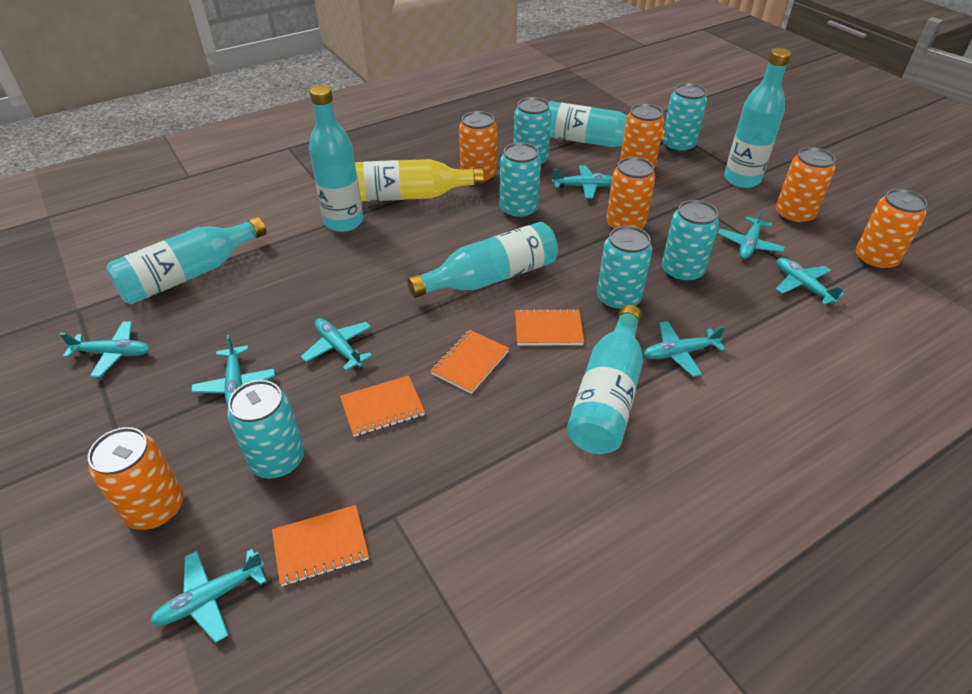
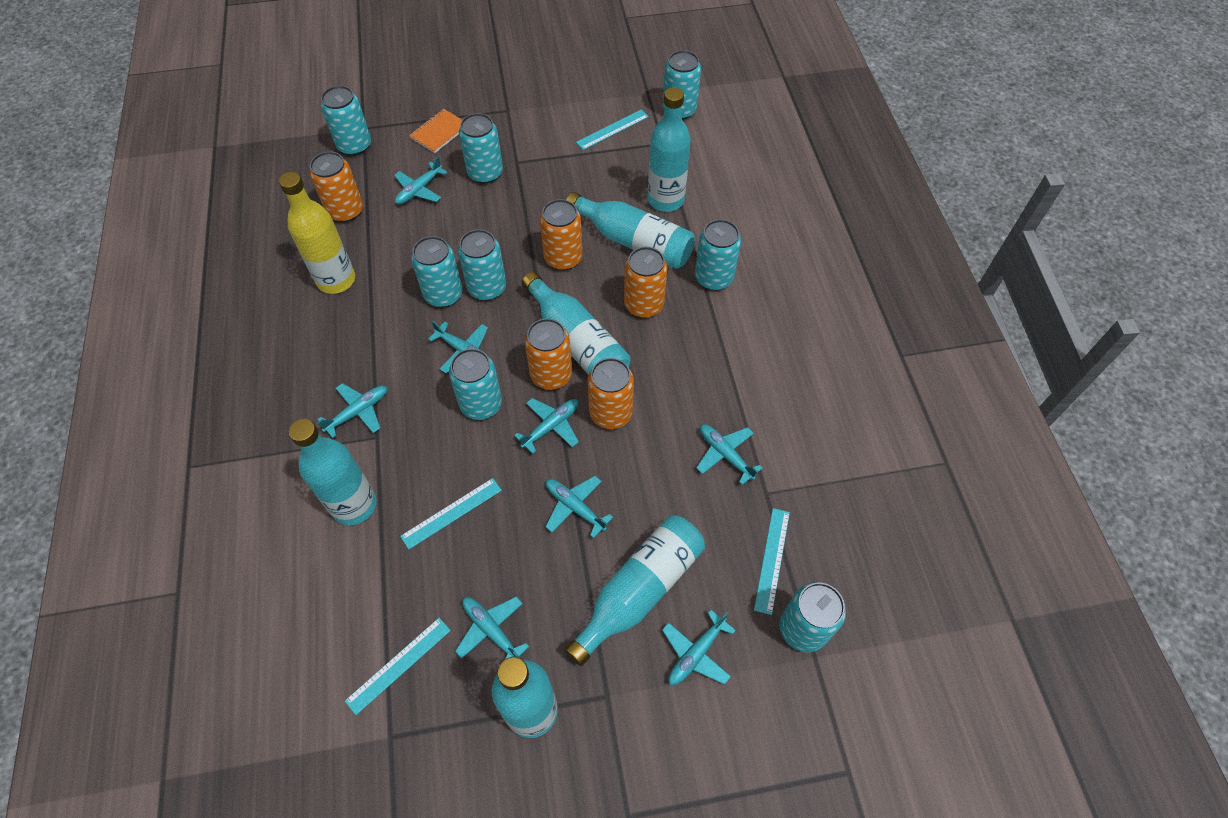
orange can: 6 -> 5
orange notebook: 4 -> 1
turquoise can: 6 -> 8
turquoise ruler: 0 -> 4

